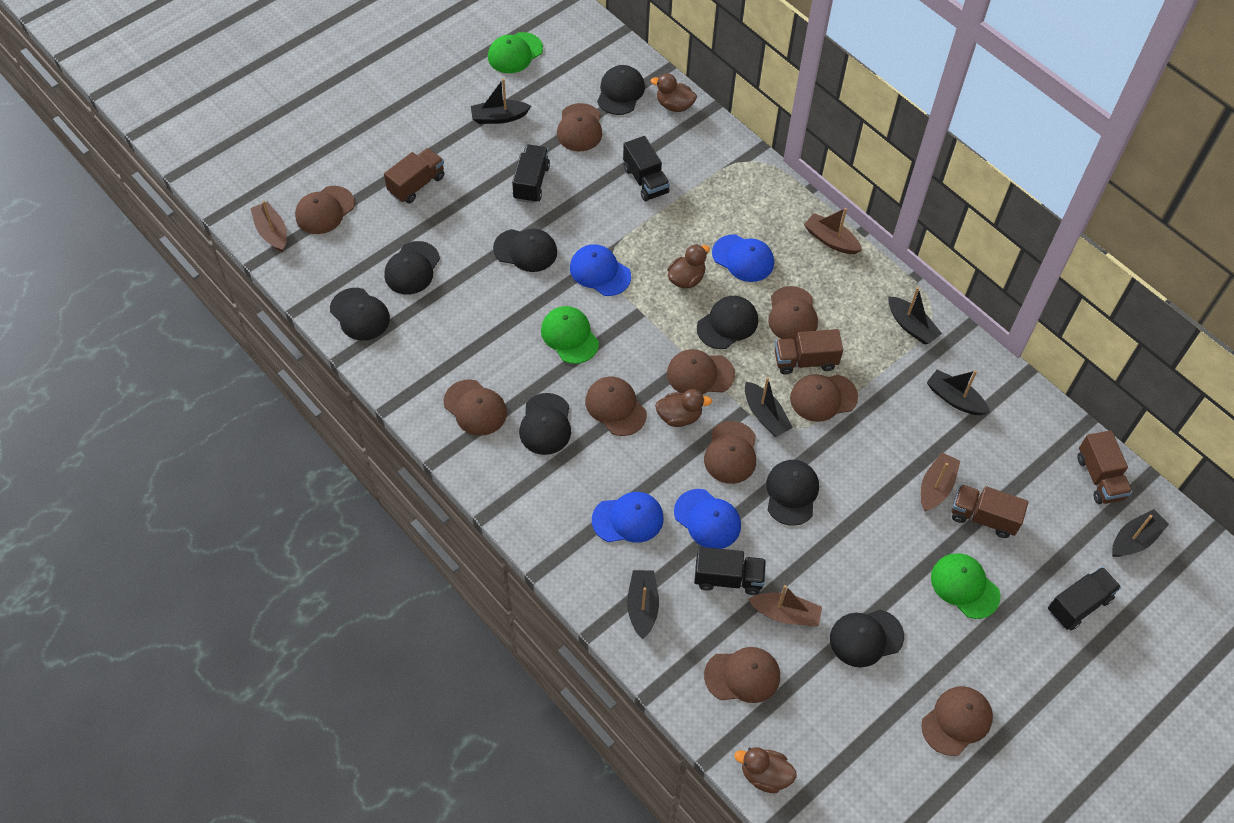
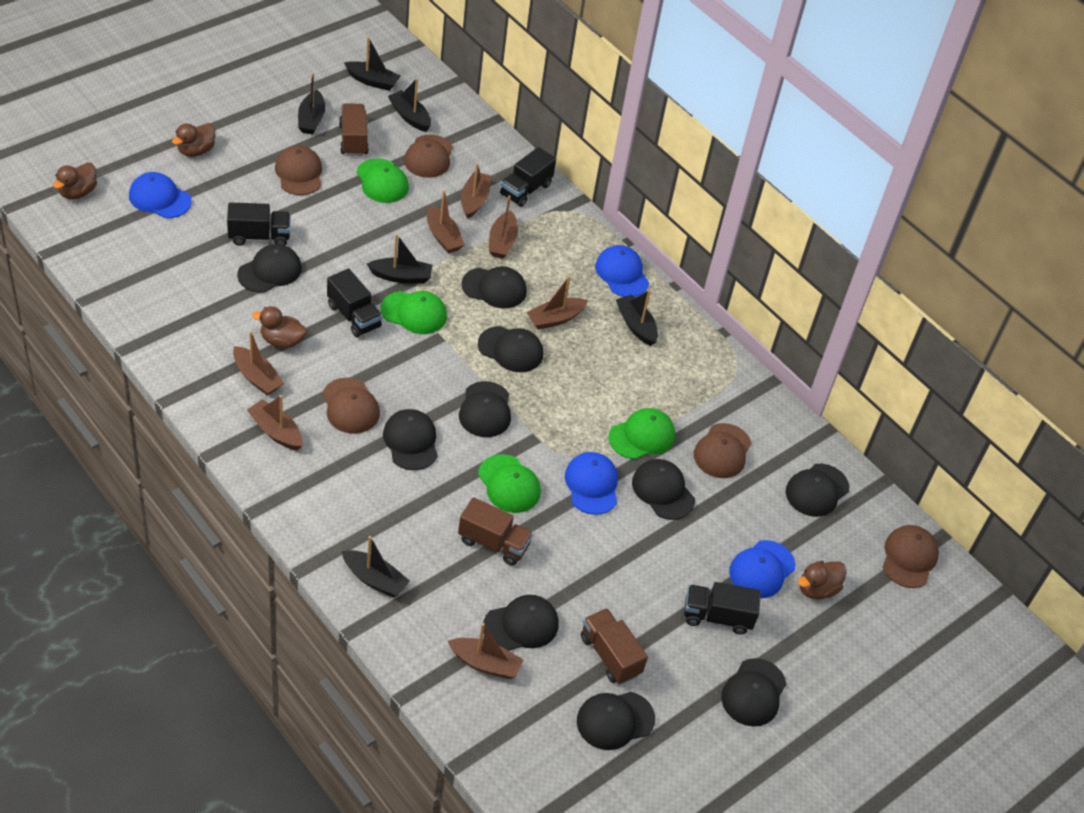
black cap: 8 -> 10
brown boat: 4 -> 7
brown cap: 10 -> 5
brown truck: 4 -> 3
green cap: 3 -> 4

